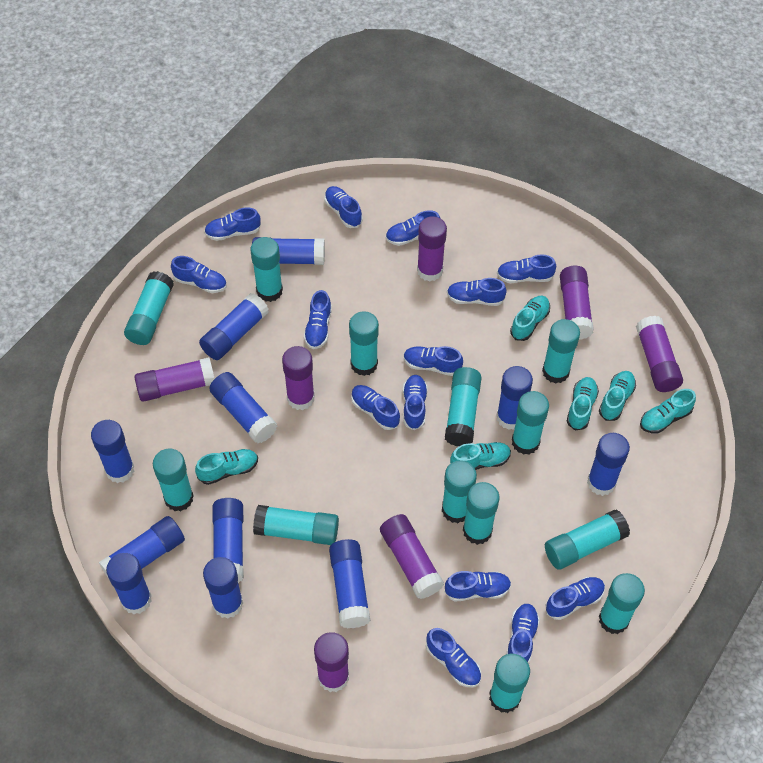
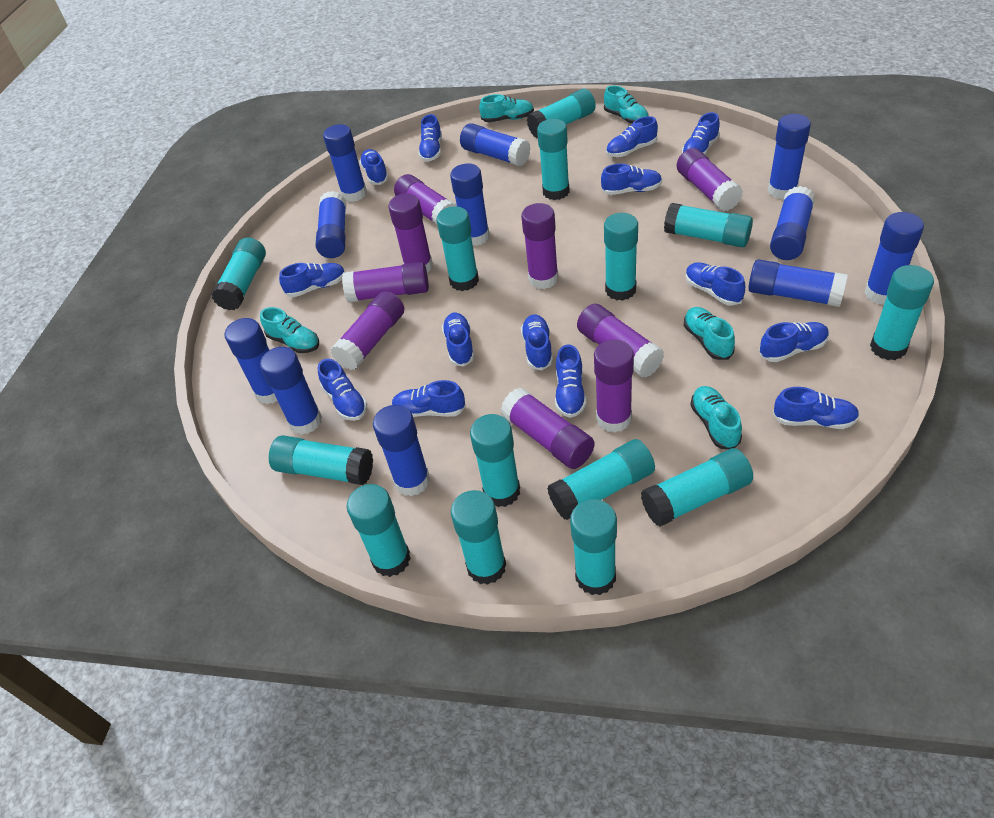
purple glue stick: 7 -> 9
turquoise glue stick: 13 -> 14
turquoise shoe: 6 -> 5

